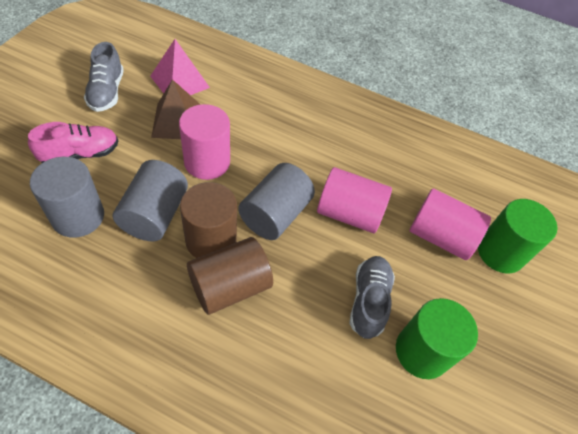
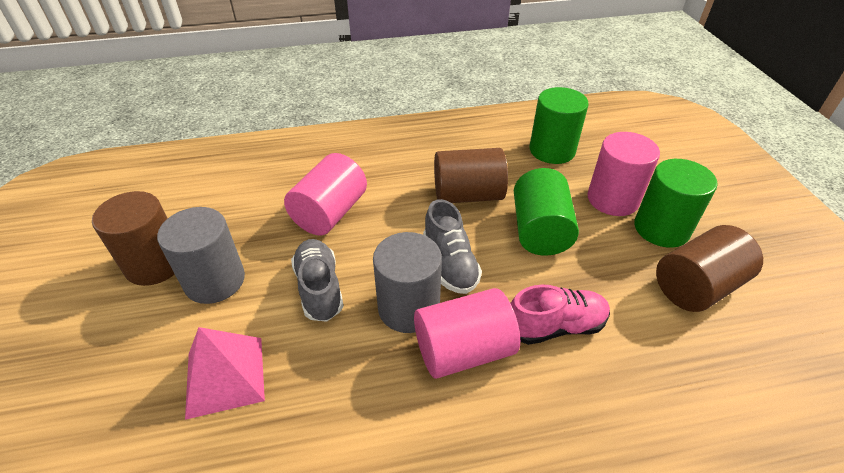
brown cylinder: 2 -> 3
brown pyramid: 1 -> 0
green cylinder: 2 -> 3
grey cylinder: 3 -> 2

